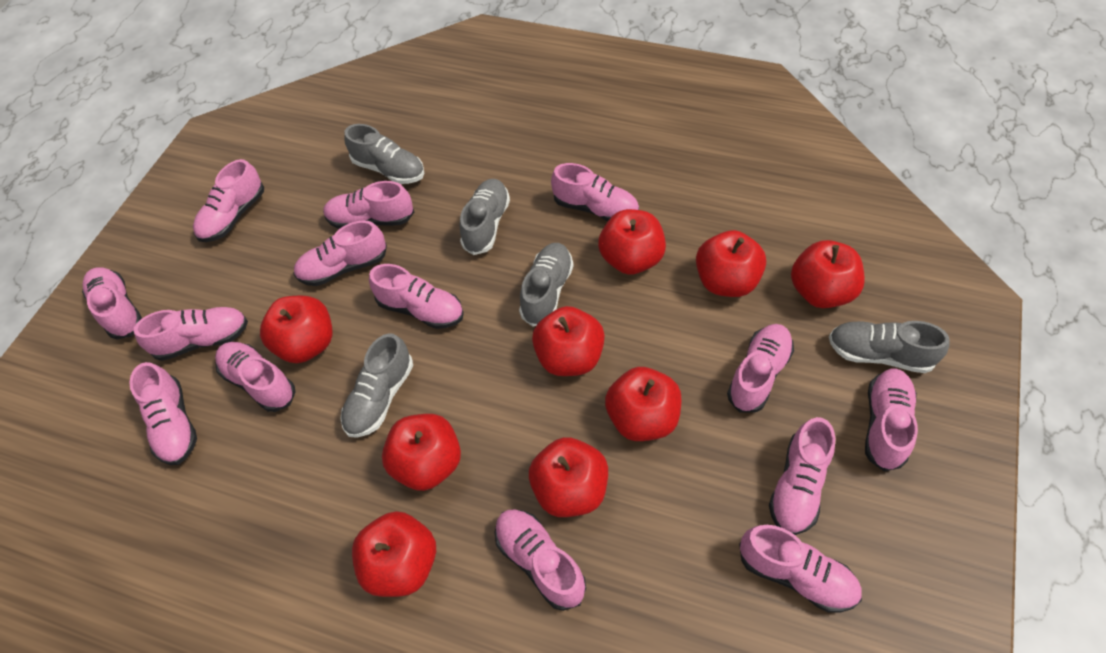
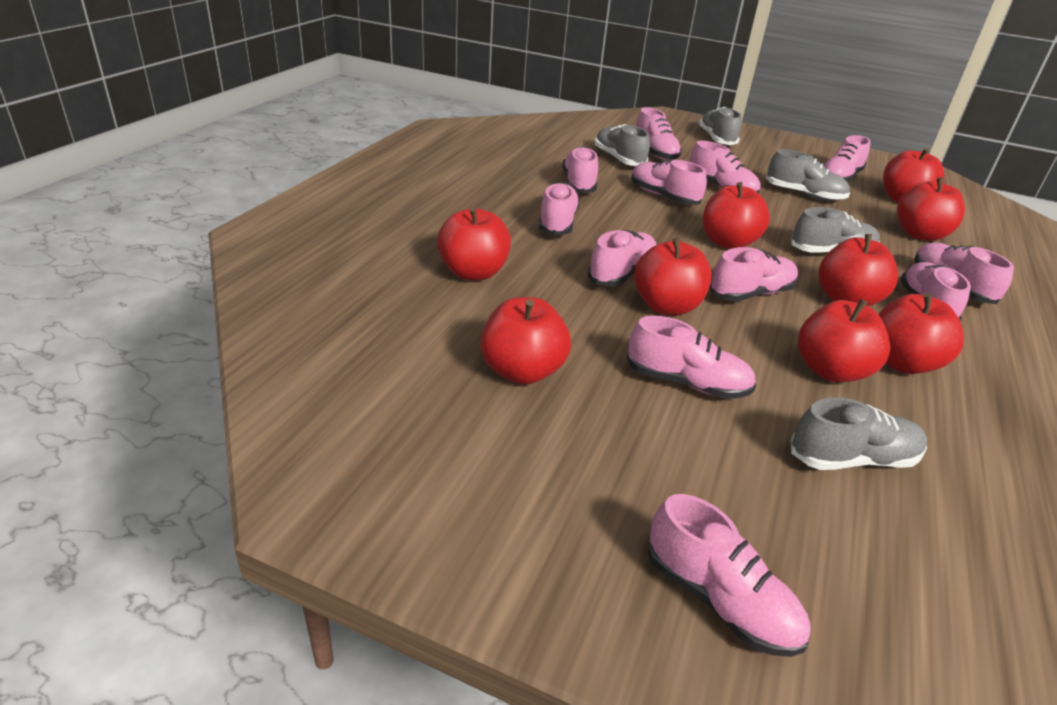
pink shoe: 14 -> 12

